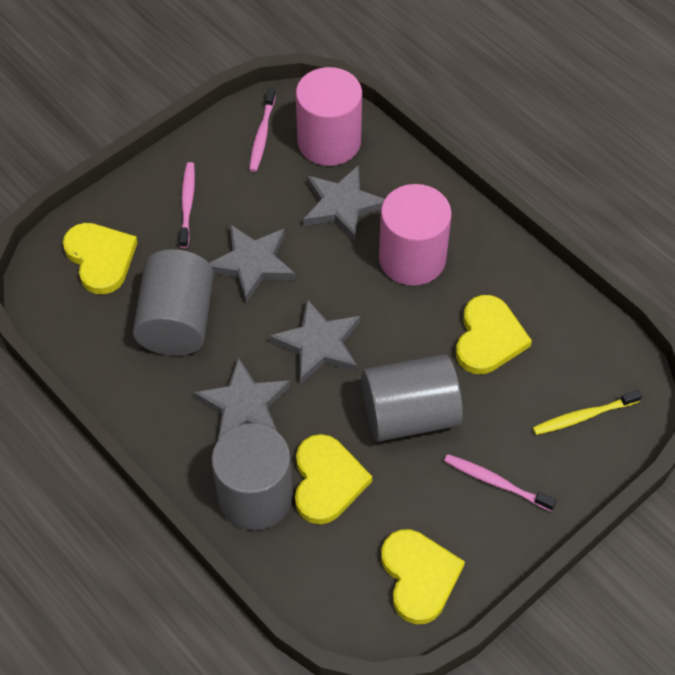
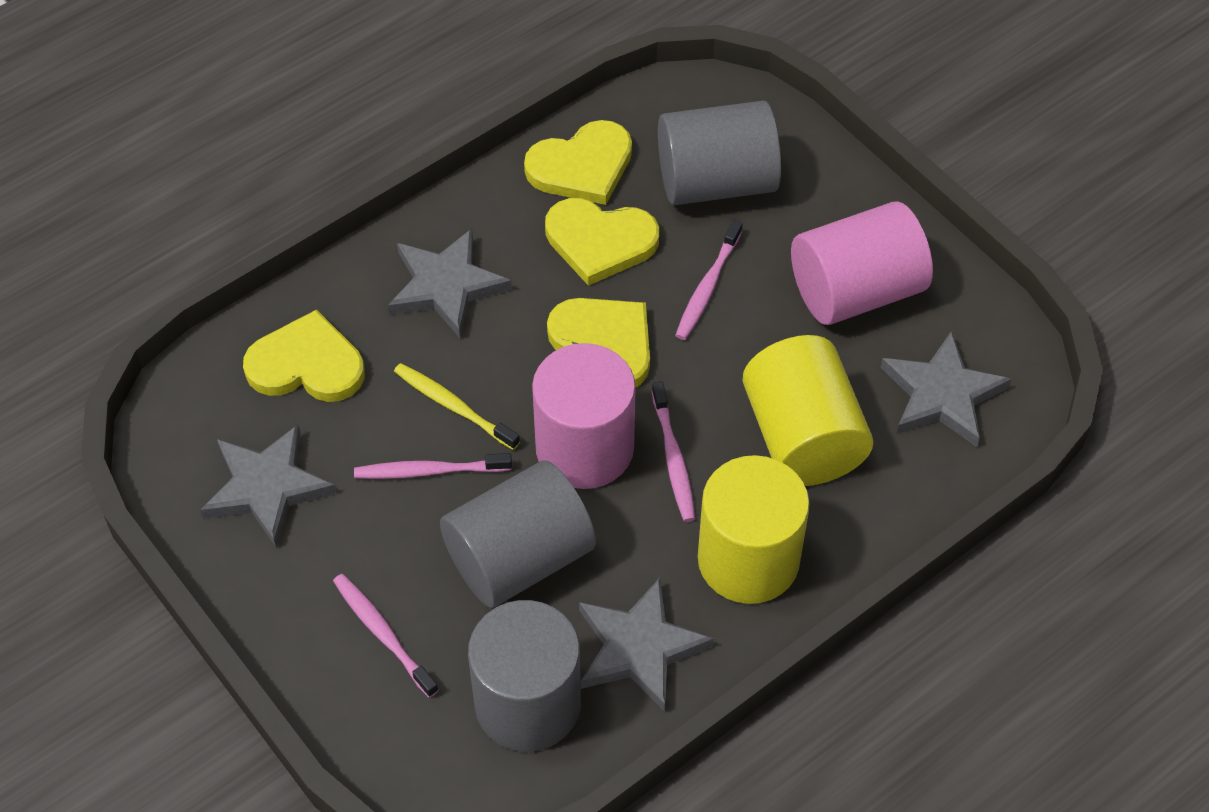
pink toothbrush: 3 -> 4
yellow cylinder: 0 -> 2

